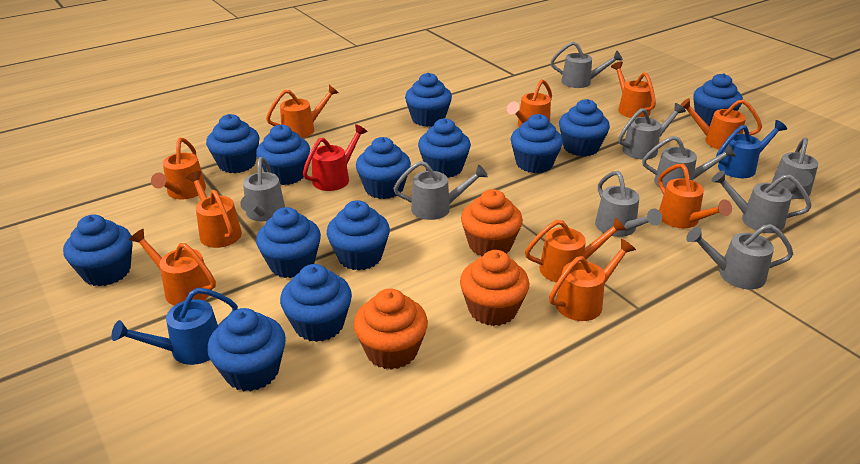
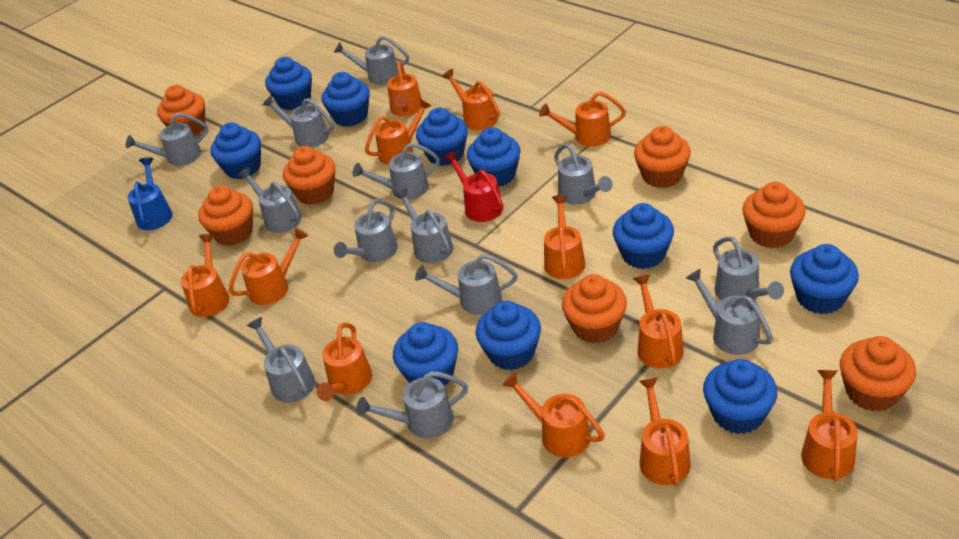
blue cupcake: 13 -> 10
blue watering can: 2 -> 1
grey watering can: 9 -> 13
orange cupcake: 3 -> 7
orange watering can: 10 -> 12

